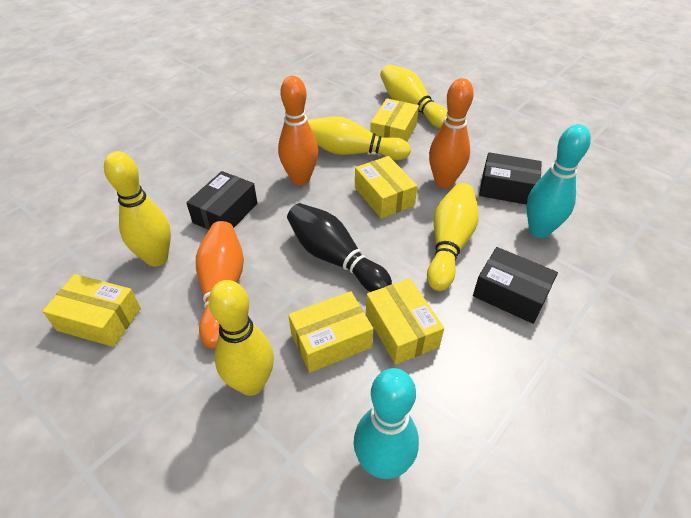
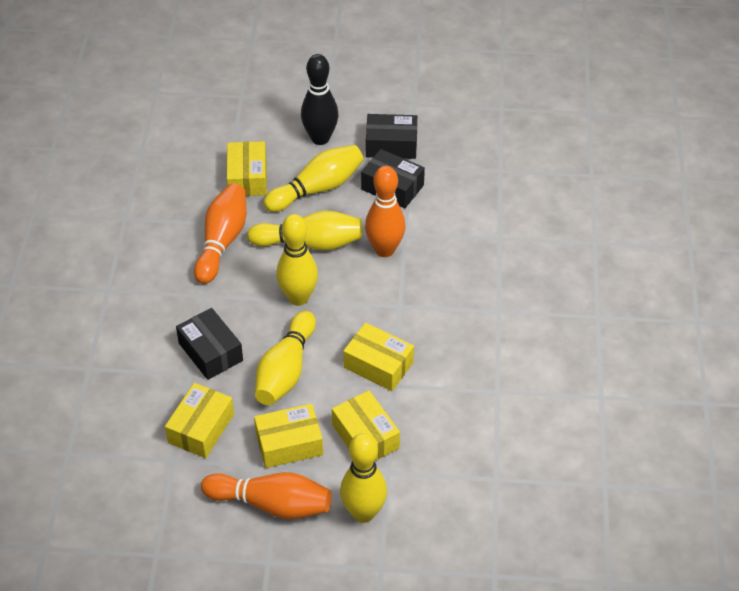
turquoise bowling pin: 2 -> 0

